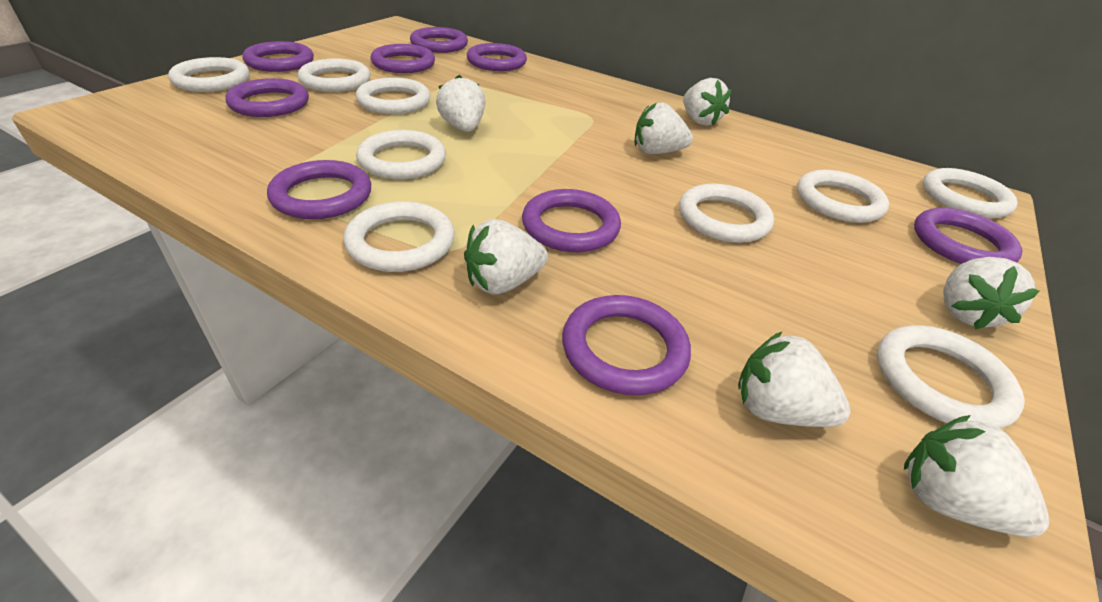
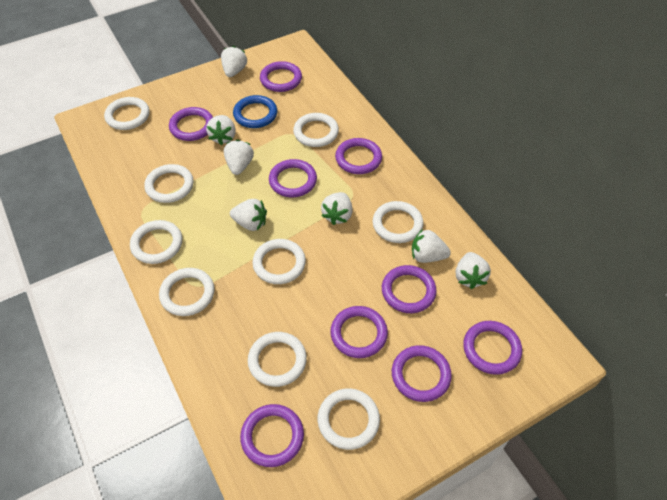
blue ring: 0 -> 1

